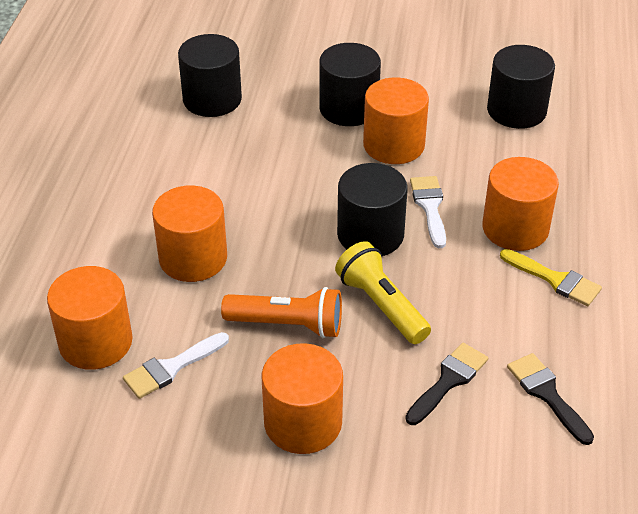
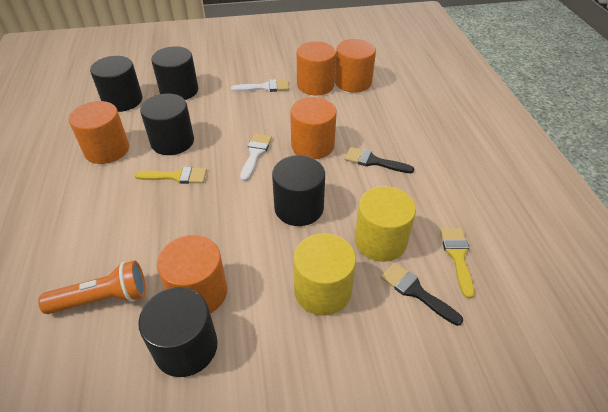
black cylinder: 4 -> 5
yellow brush: 1 -> 2
yellow cylinder: 0 -> 2
yellow flashlight: 1 -> 0

